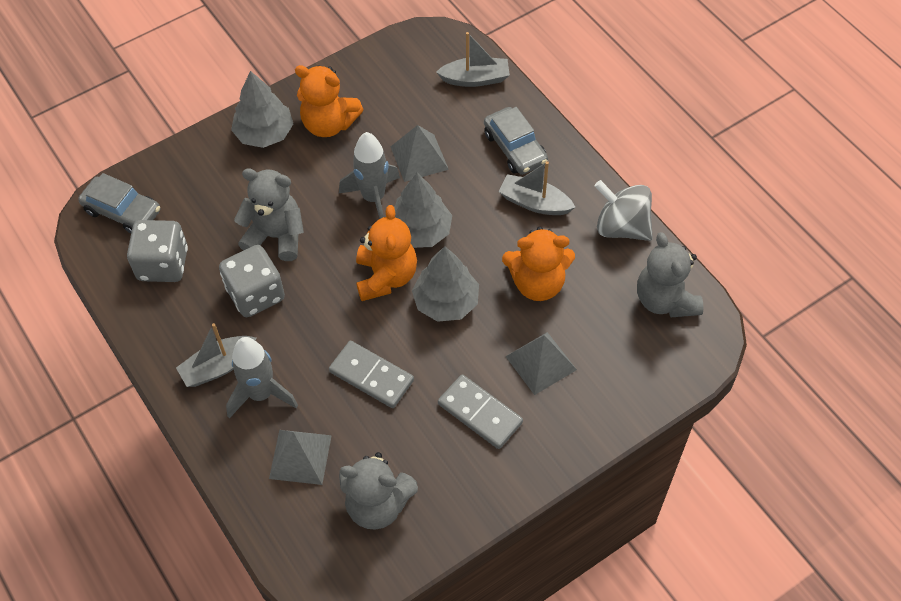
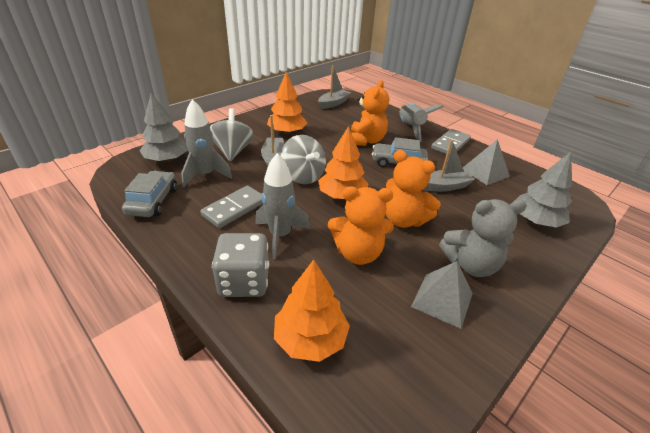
grey dice: 2 -> 1
grey pyramid: 3 -> 2
grey rocket: 2 -> 3
grey spinning top: 1 -> 2
grey teddy bear: 3 -> 1
grey tree: 3 -> 2
orange tree: 0 -> 3

